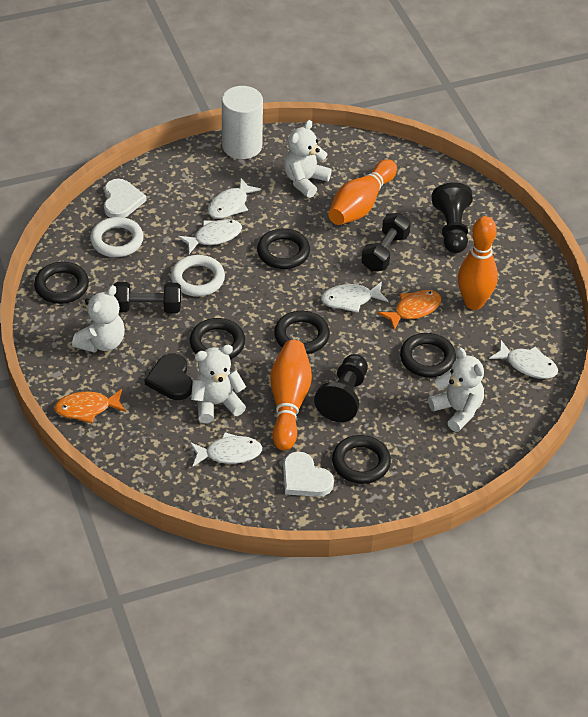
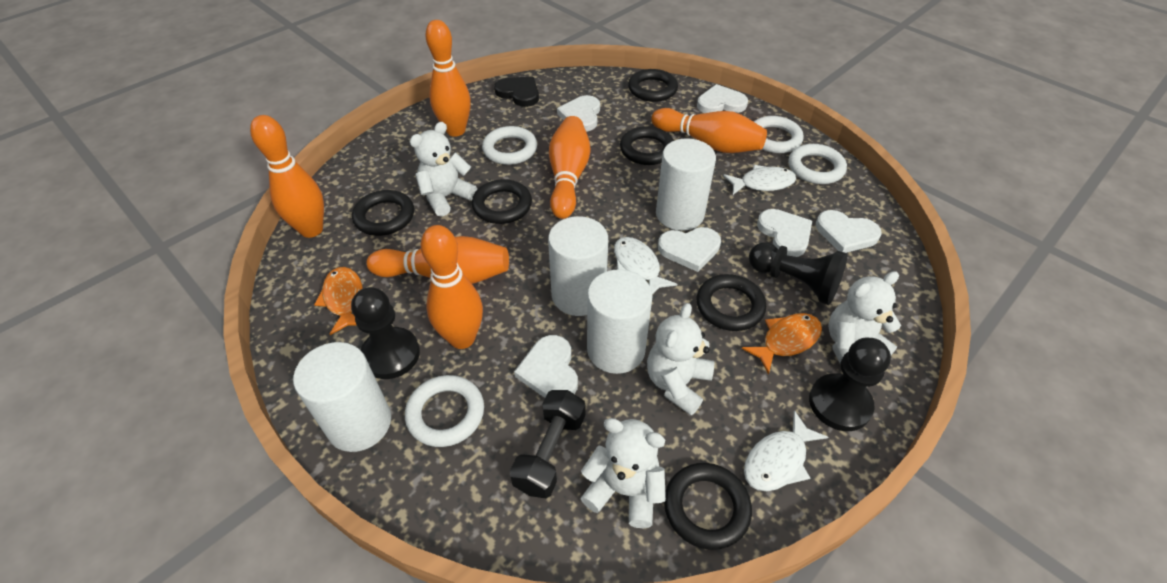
black dumbbell: 2 -> 1
black pawn: 2 -> 3
orange bowling pin: 3 -> 6
white cylinder: 1 -> 4
white fish: 5 -> 3
white heart: 2 -> 6
white ring: 2 -> 4

